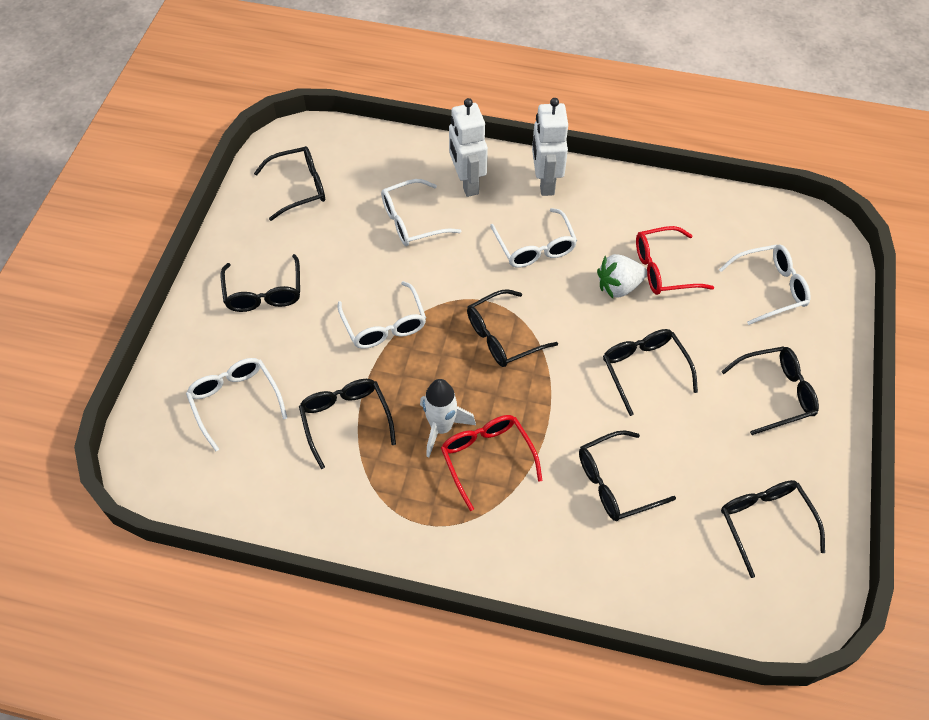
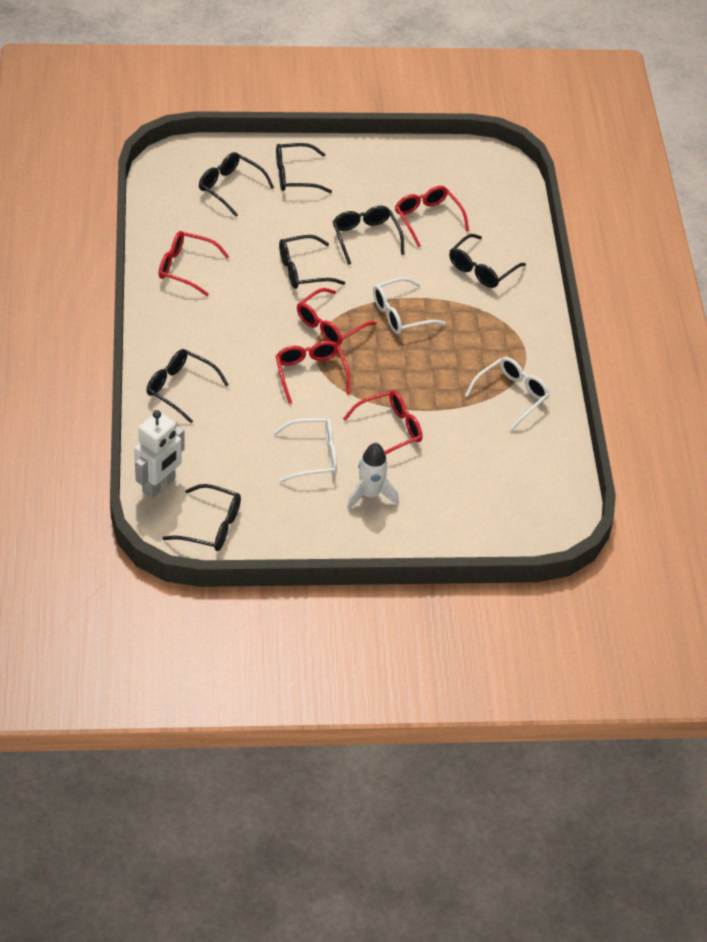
black glasses: 8 -> 7
red glasses: 2 -> 5
white glasses: 5 -> 3
white robot: 2 -> 1
white strawberry: 1 -> 0

